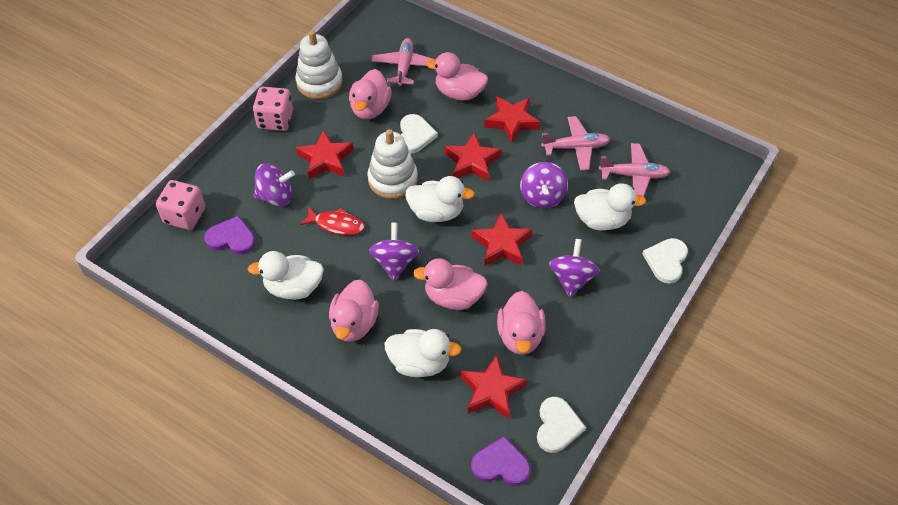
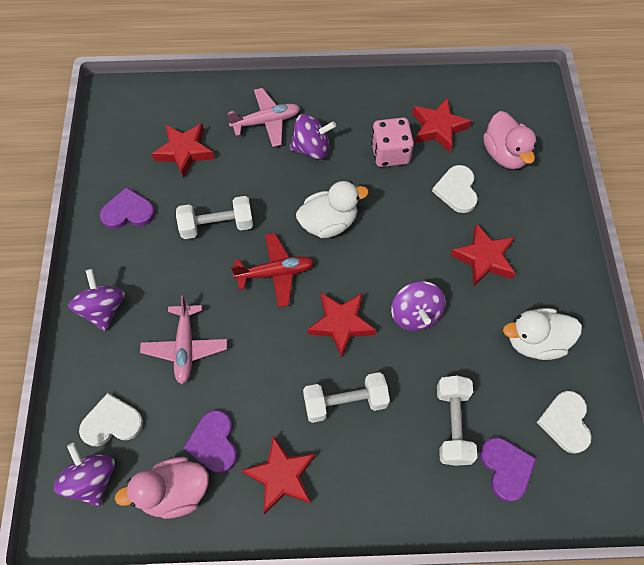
pink dice: 2 -> 1
pink duck: 5 -> 2
pink plane: 3 -> 2
purple heart: 2 -> 3
red fish: 1 -> 0
red plane: 0 -> 1
white duck: 4 -> 2
white dumbbell: 0 -> 3
white stacking toy: 2 -> 0

